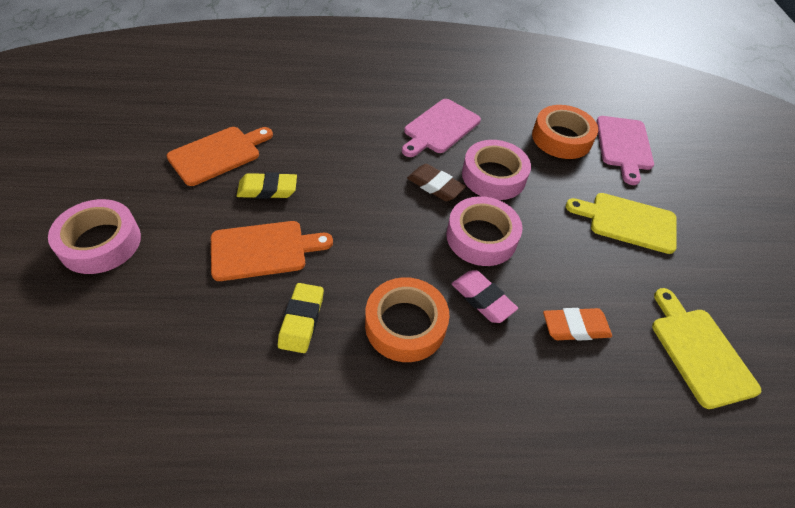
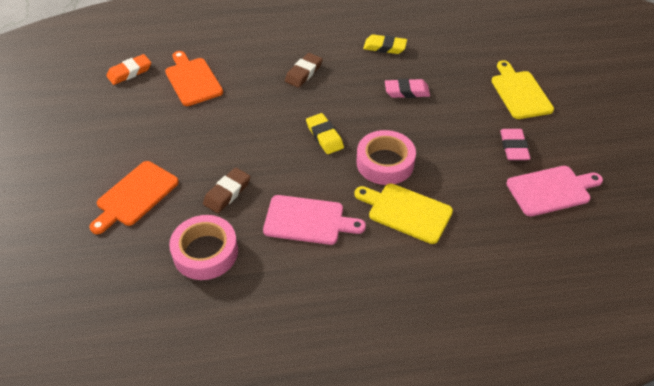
brown eraser: 1 -> 2
orange tape: 2 -> 0
pink eraser: 1 -> 2
pink tape: 3 -> 2

